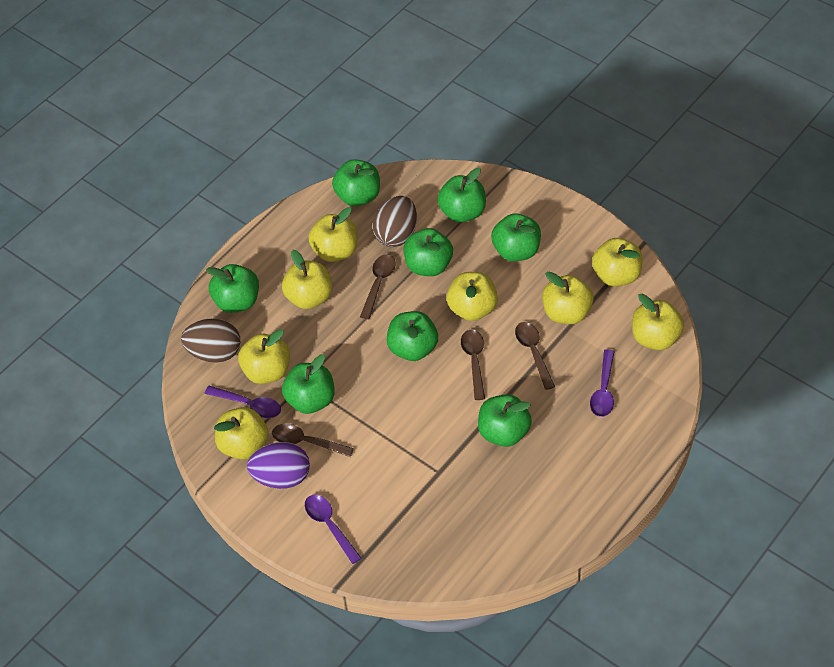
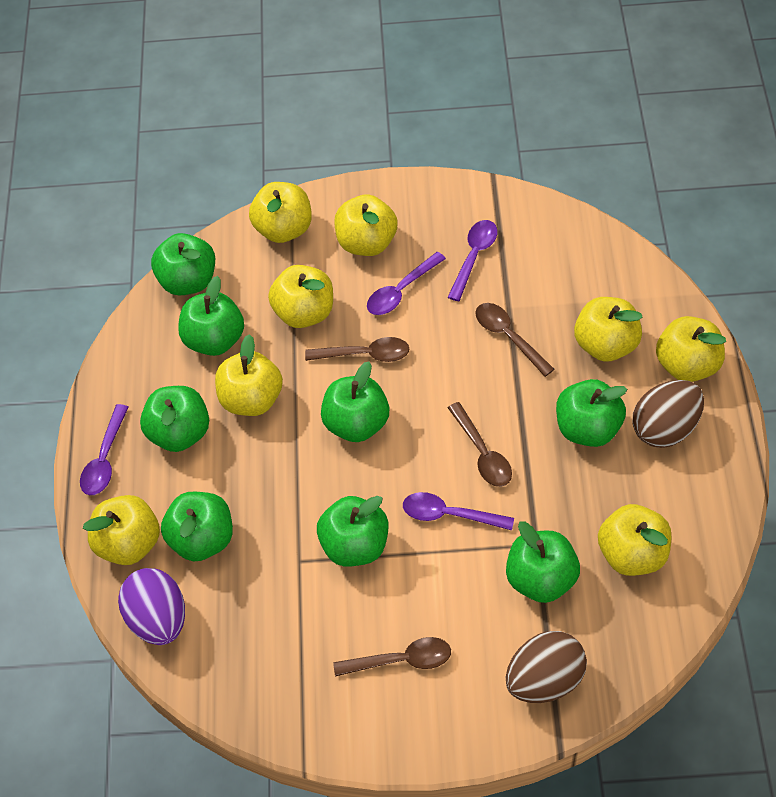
purple spoon: 3 -> 4

